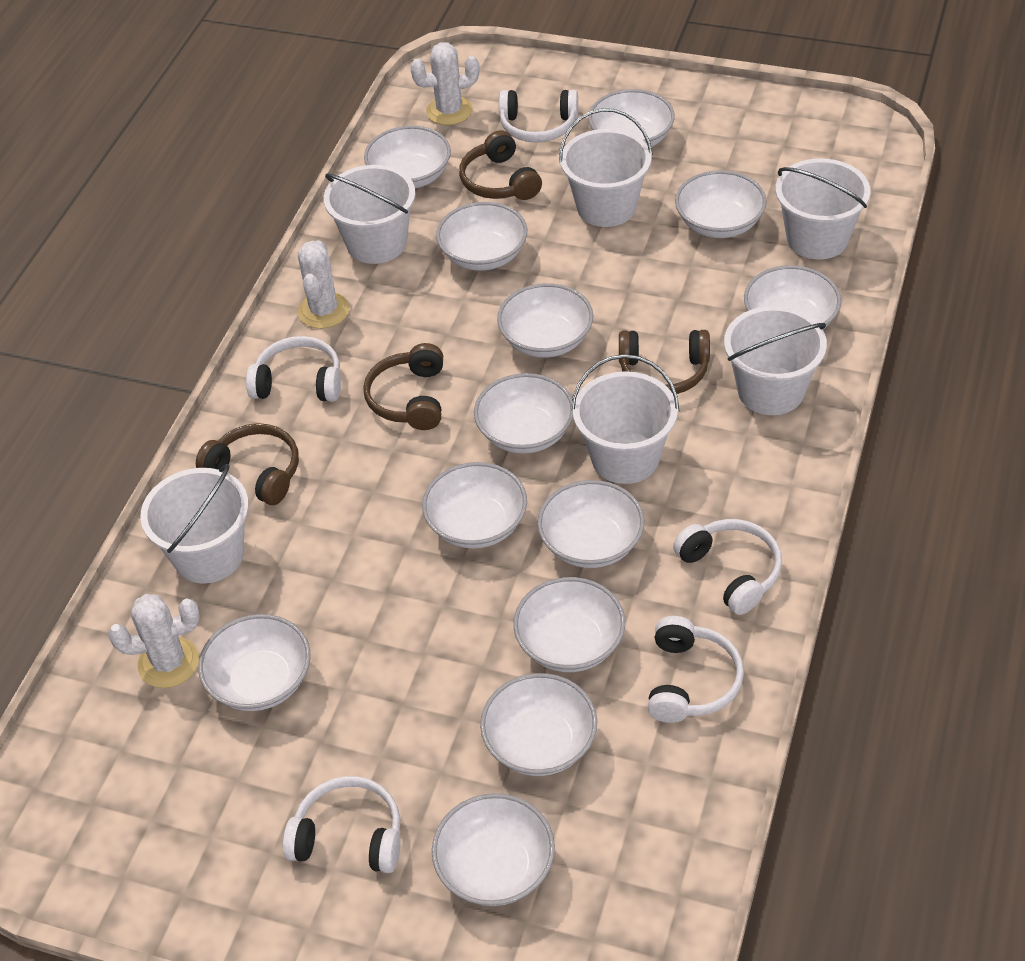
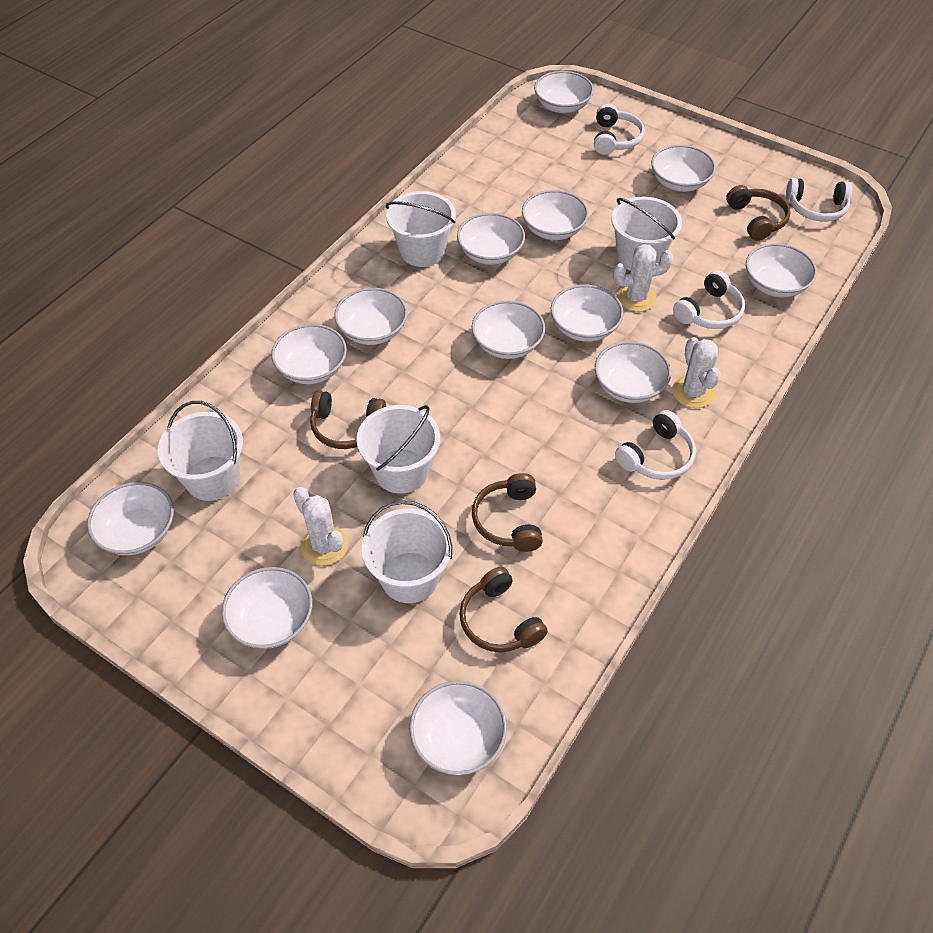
white bucket: 6 -> 5
white headphones: 5 -> 4

